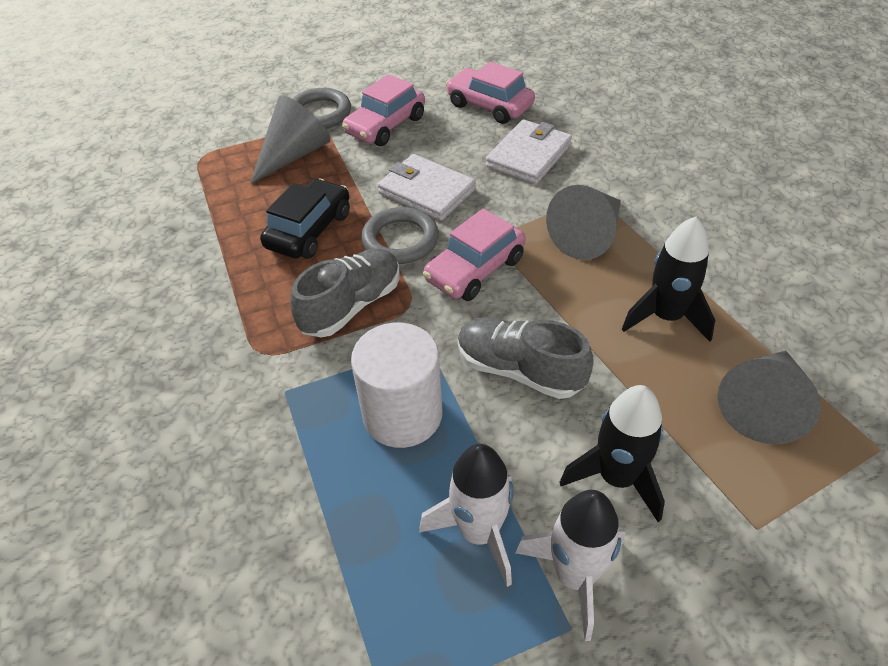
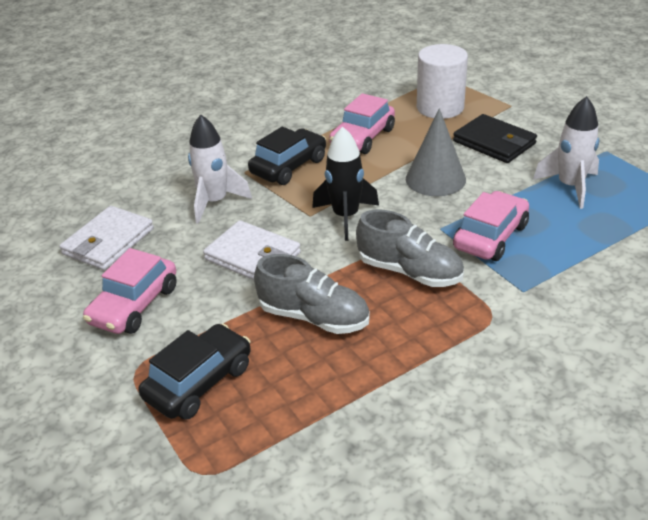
black car: 1 -> 2
black rocket: 2 -> 1
black wallet: 0 -> 1
grey cone: 3 -> 1
grey ring: 2 -> 0

